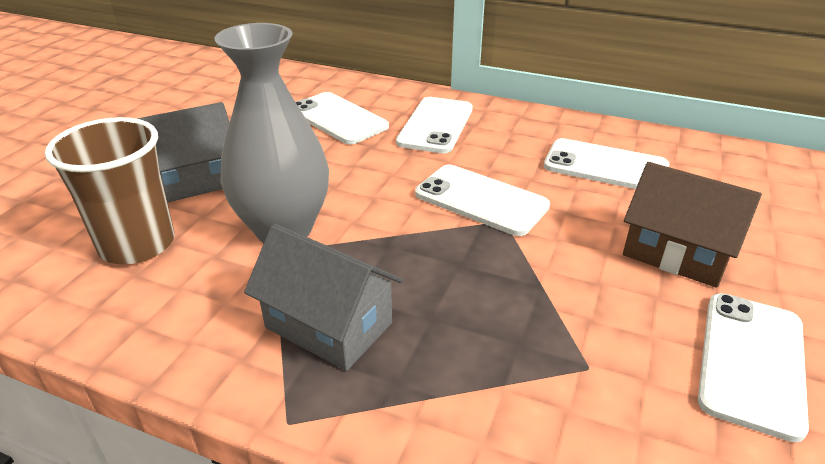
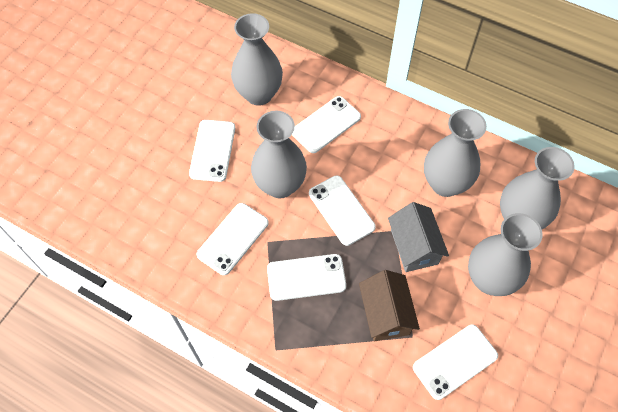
brown cup: 1 -> 0
grey house: 2 -> 1
grey vase: 1 -> 5
white phone: 5 -> 6

